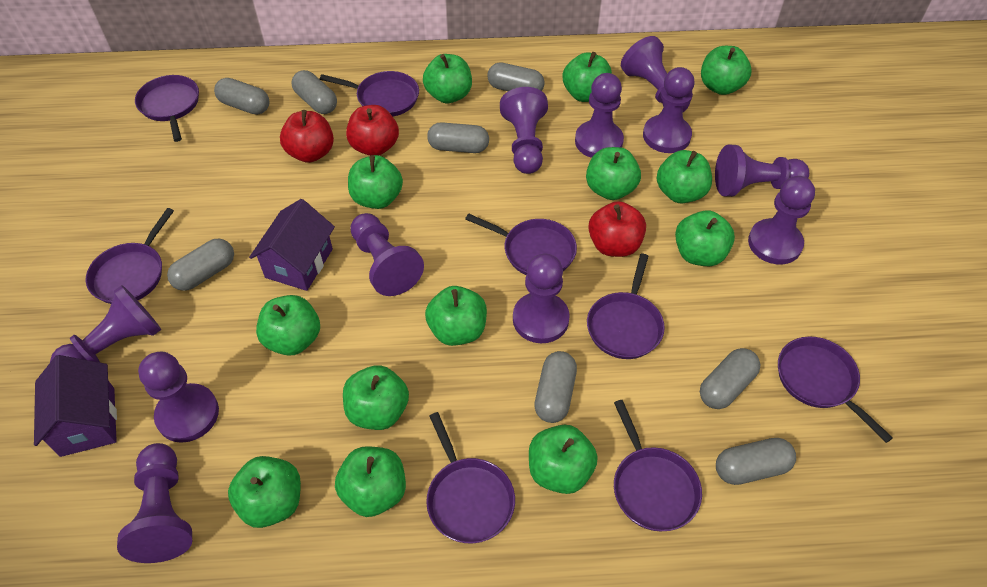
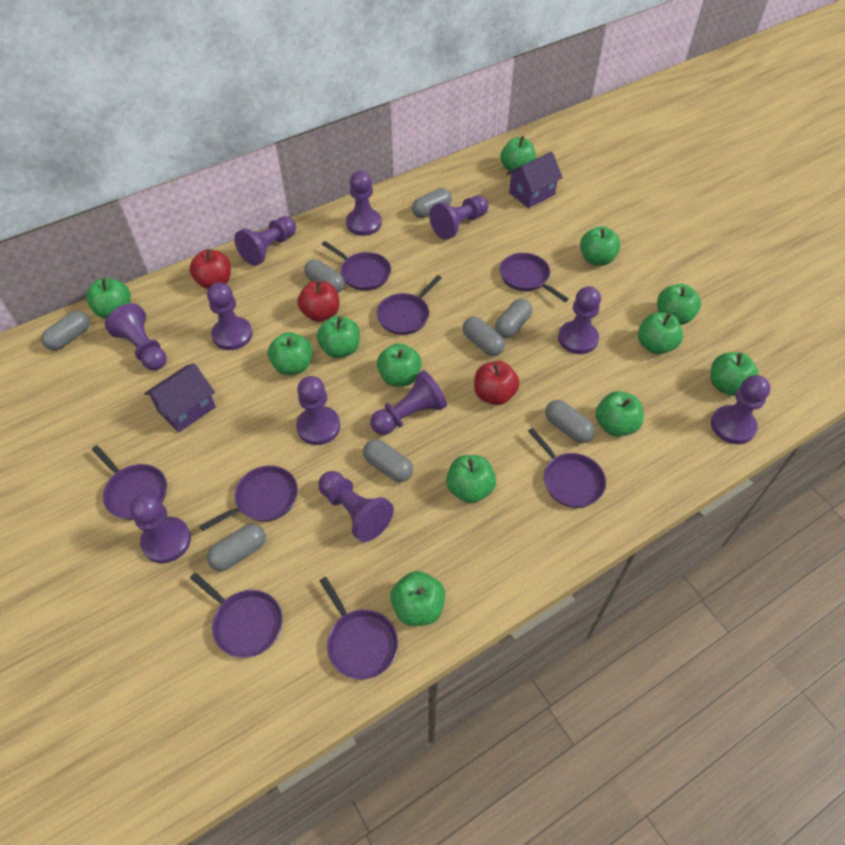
green apple: 13 -> 12

